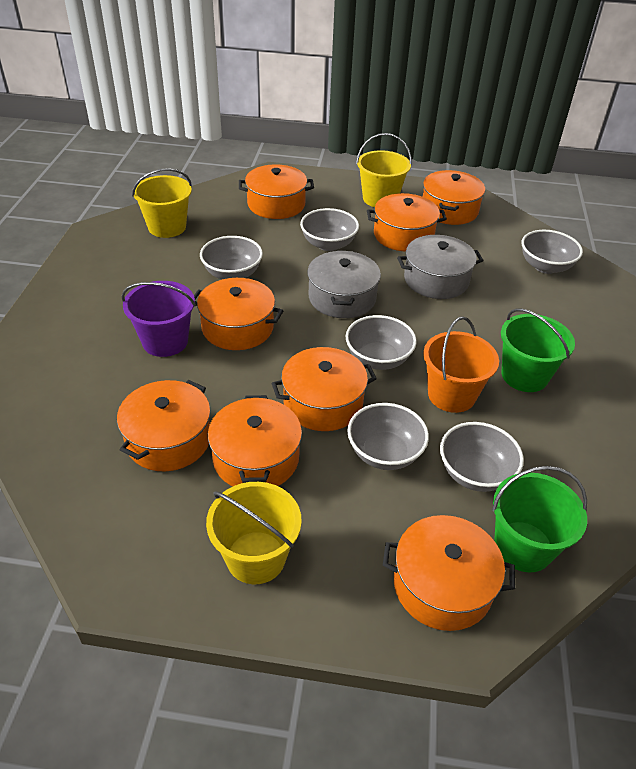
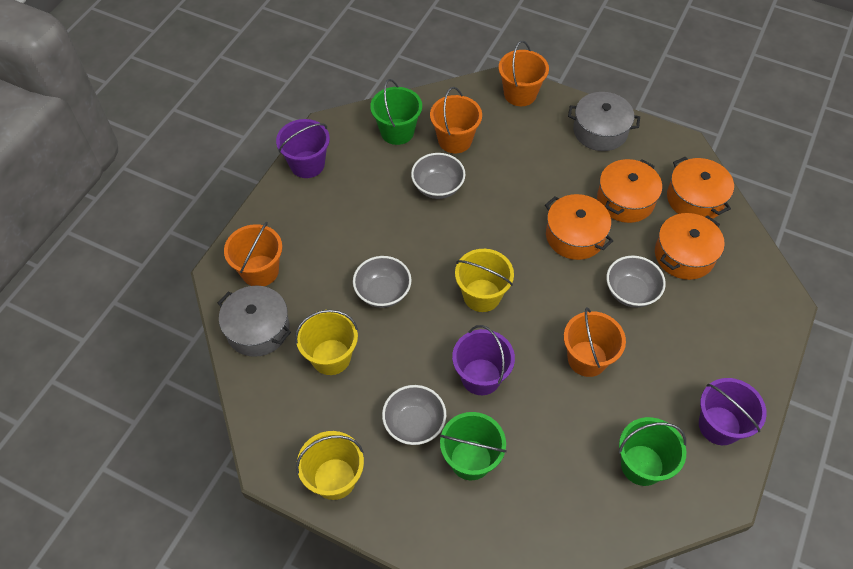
green bucket: 2 -> 3
grey bowl: 6 -> 4
orange bucket: 1 -> 4
orange pot: 8 -> 4
purple bucket: 1 -> 3

